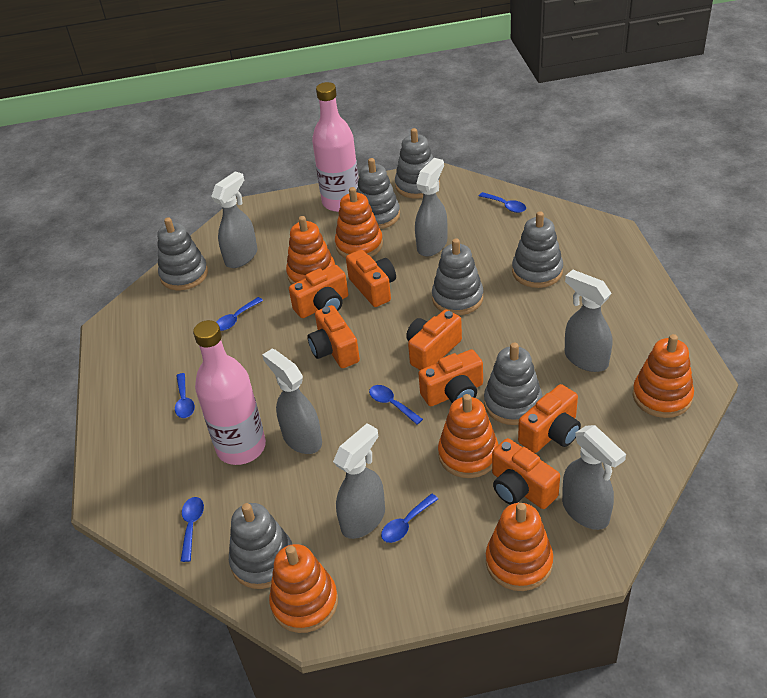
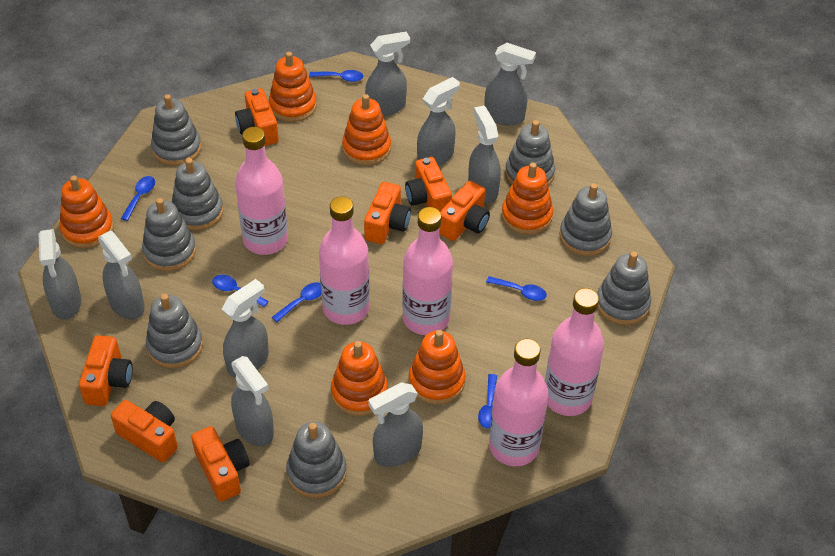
grey spray bottle: 6 -> 9
grey stacking toy: 7 -> 8
pink bottle: 2 -> 5

